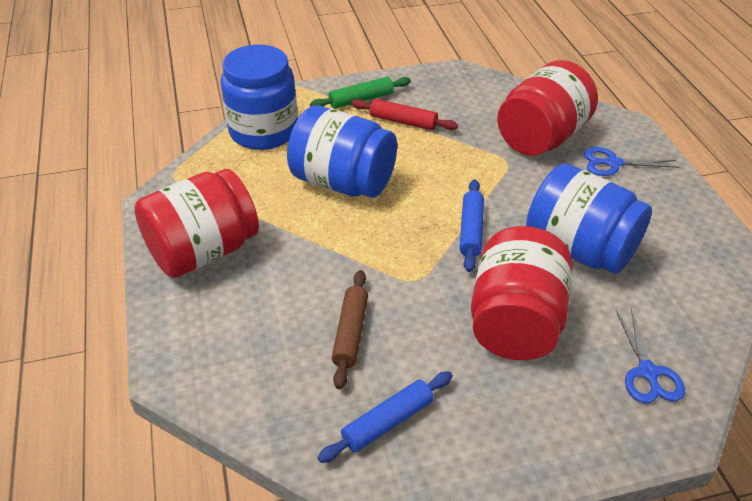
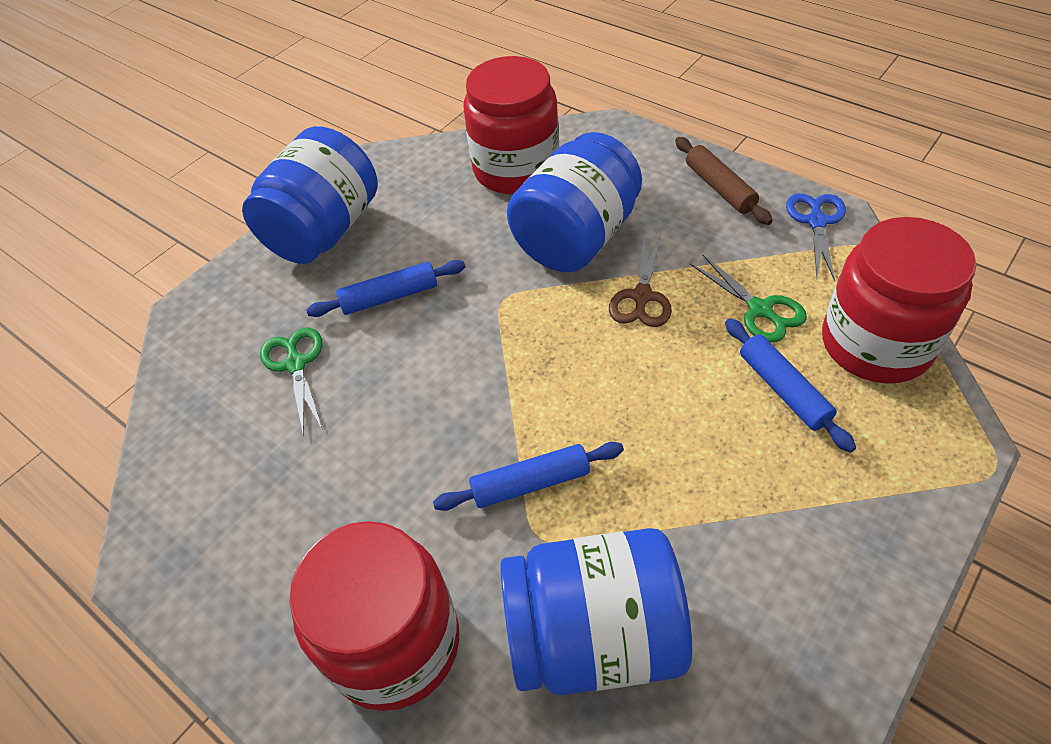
blue rolling pin: 2 -> 3
blue scissors: 2 -> 1
brown scissors: 0 -> 1
green rolling pin: 1 -> 0
green scissors: 0 -> 2
red rolling pin: 1 -> 0

